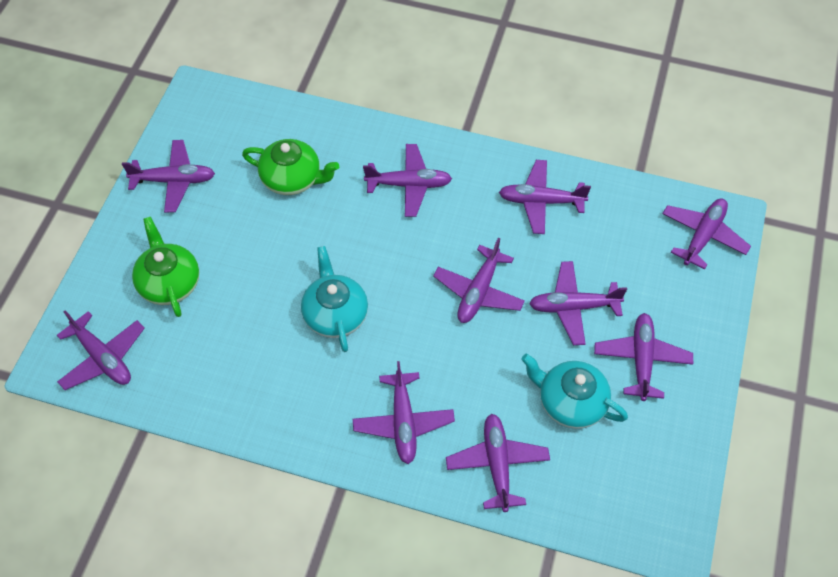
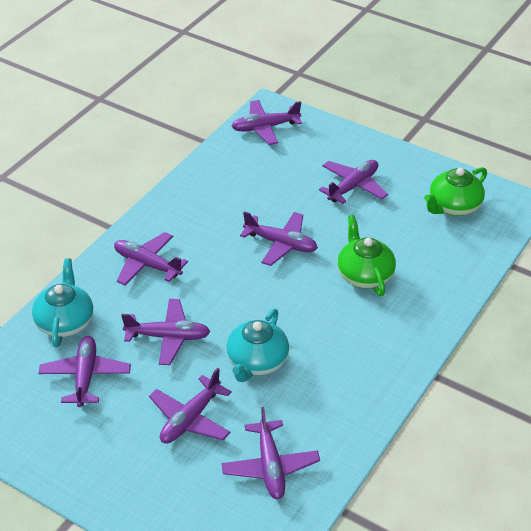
purple plane: 10 -> 8

